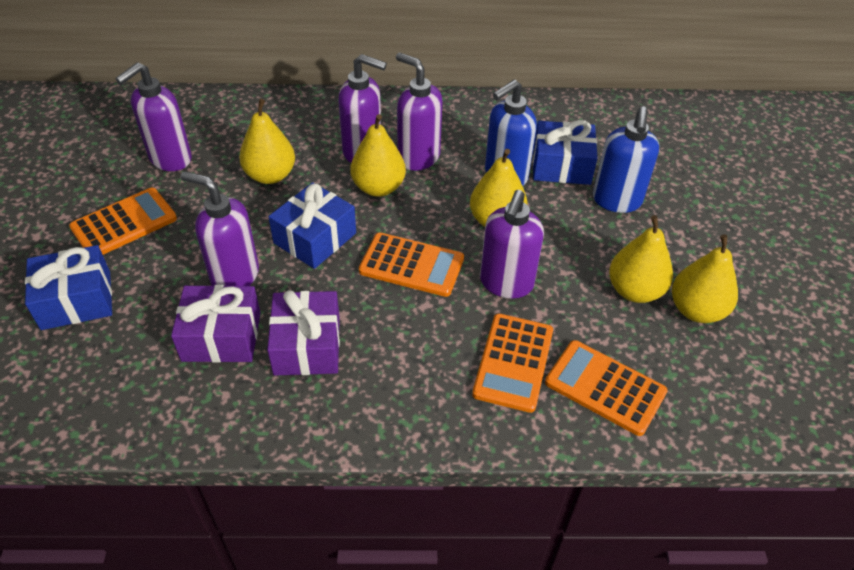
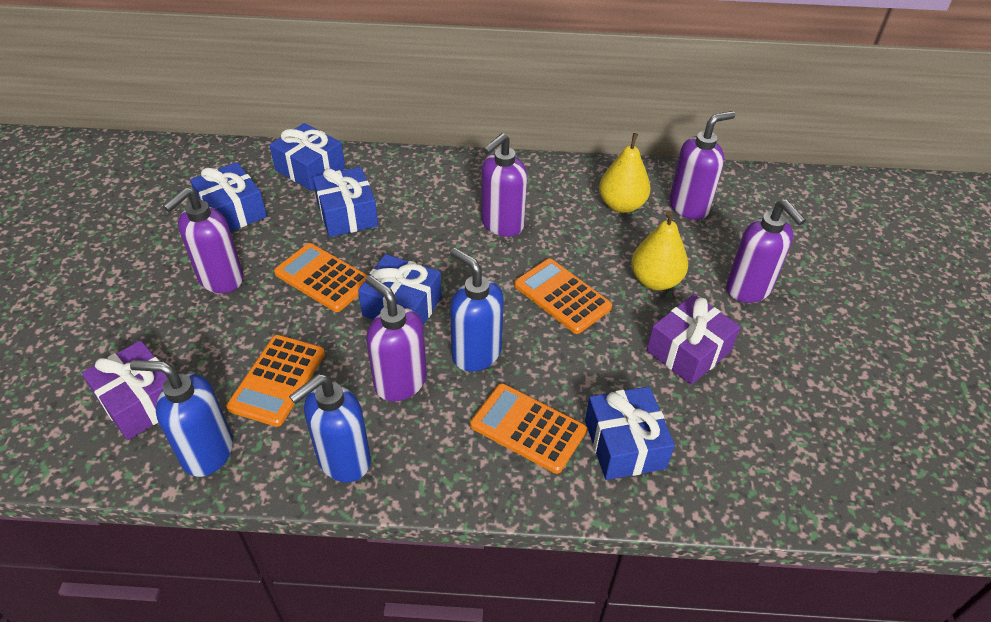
blue gift: 3 -> 5
blue soap dispenser: 2 -> 3
yellow pear: 5 -> 2

